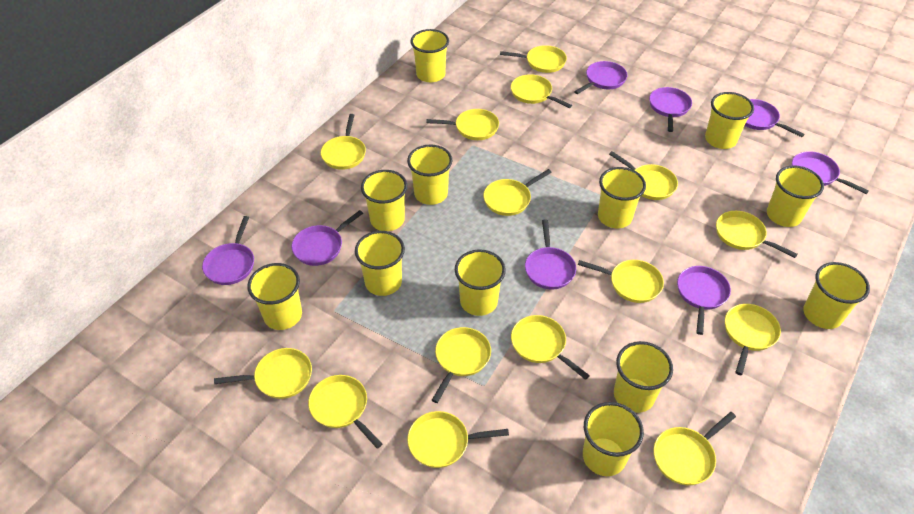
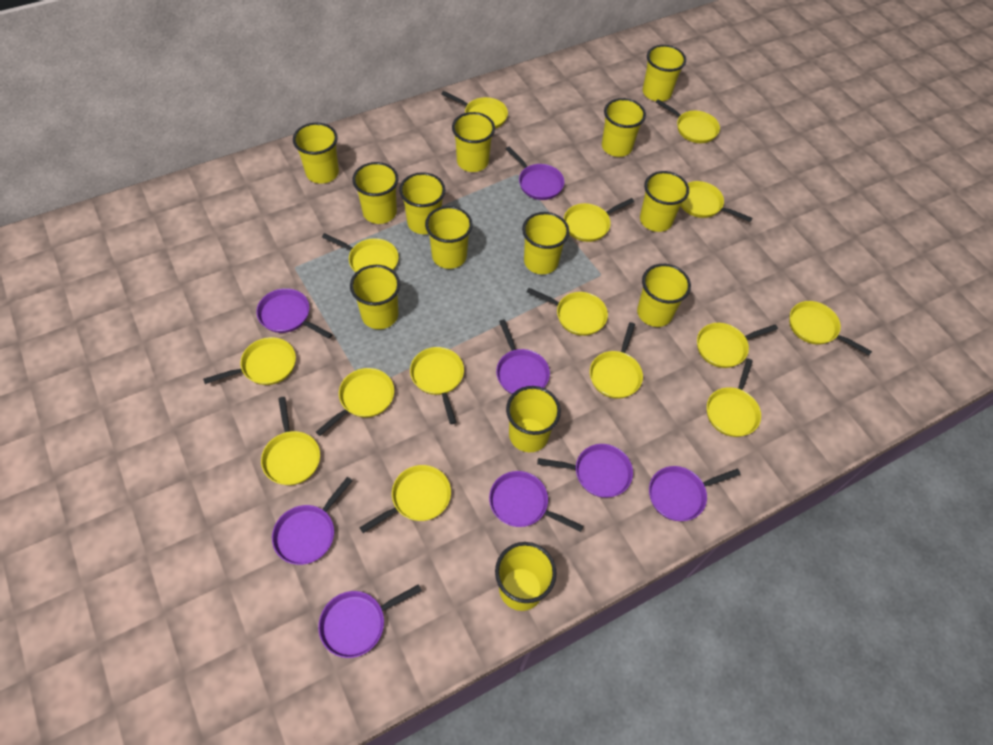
yellow cup: 12 -> 13

